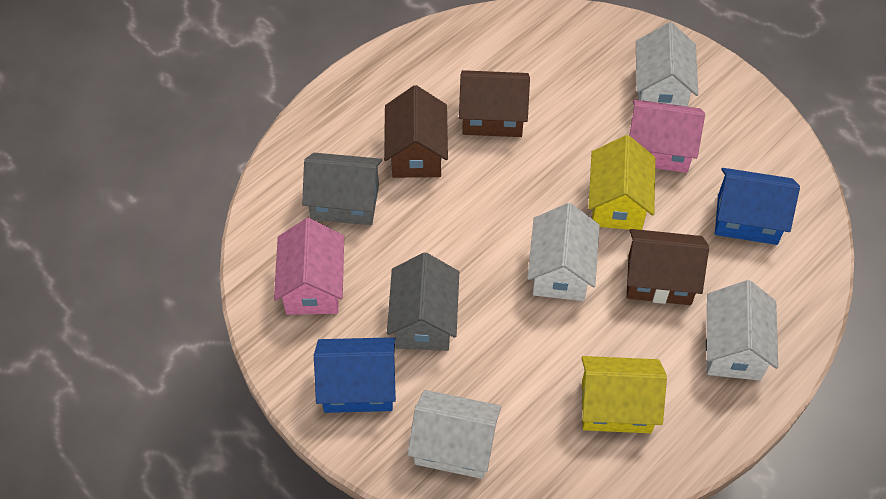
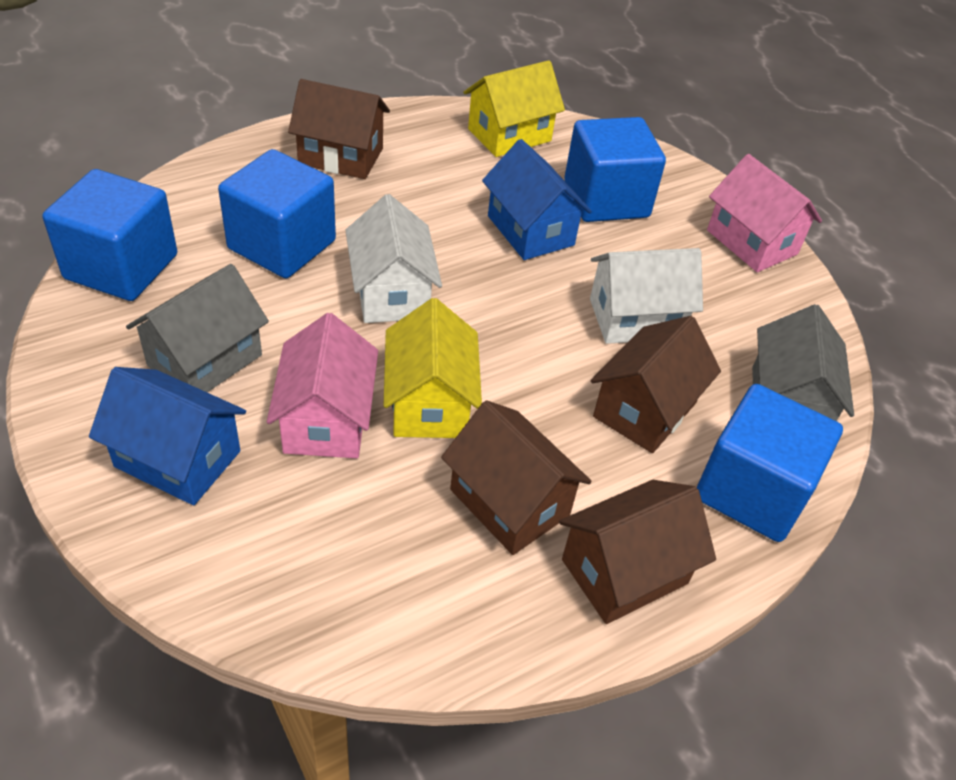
blue cube: 0 -> 4
brown house: 3 -> 4
white house: 4 -> 2

